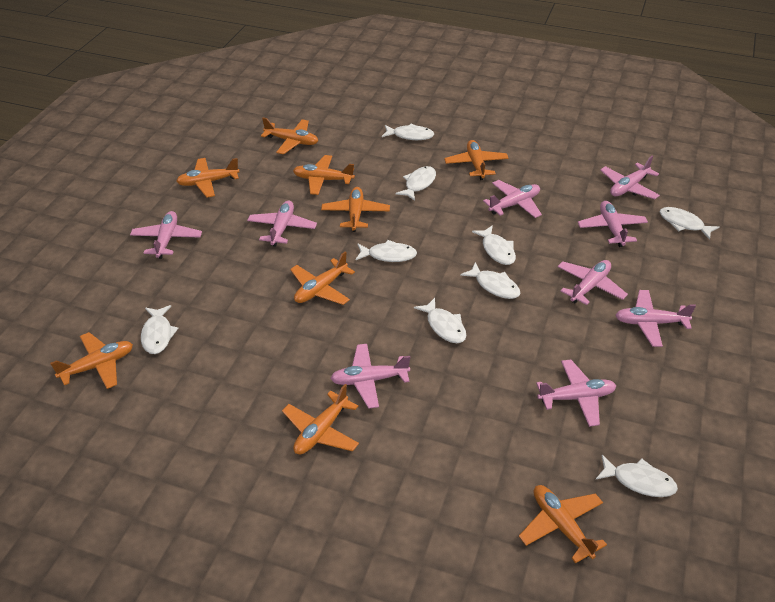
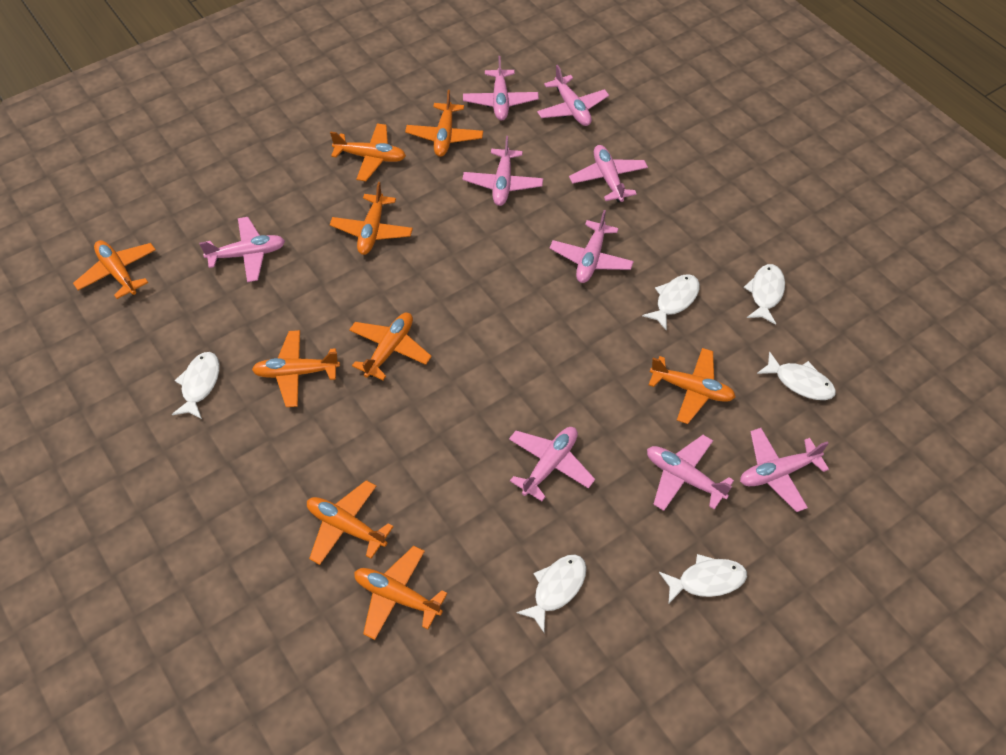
white fish: 9 -> 6

